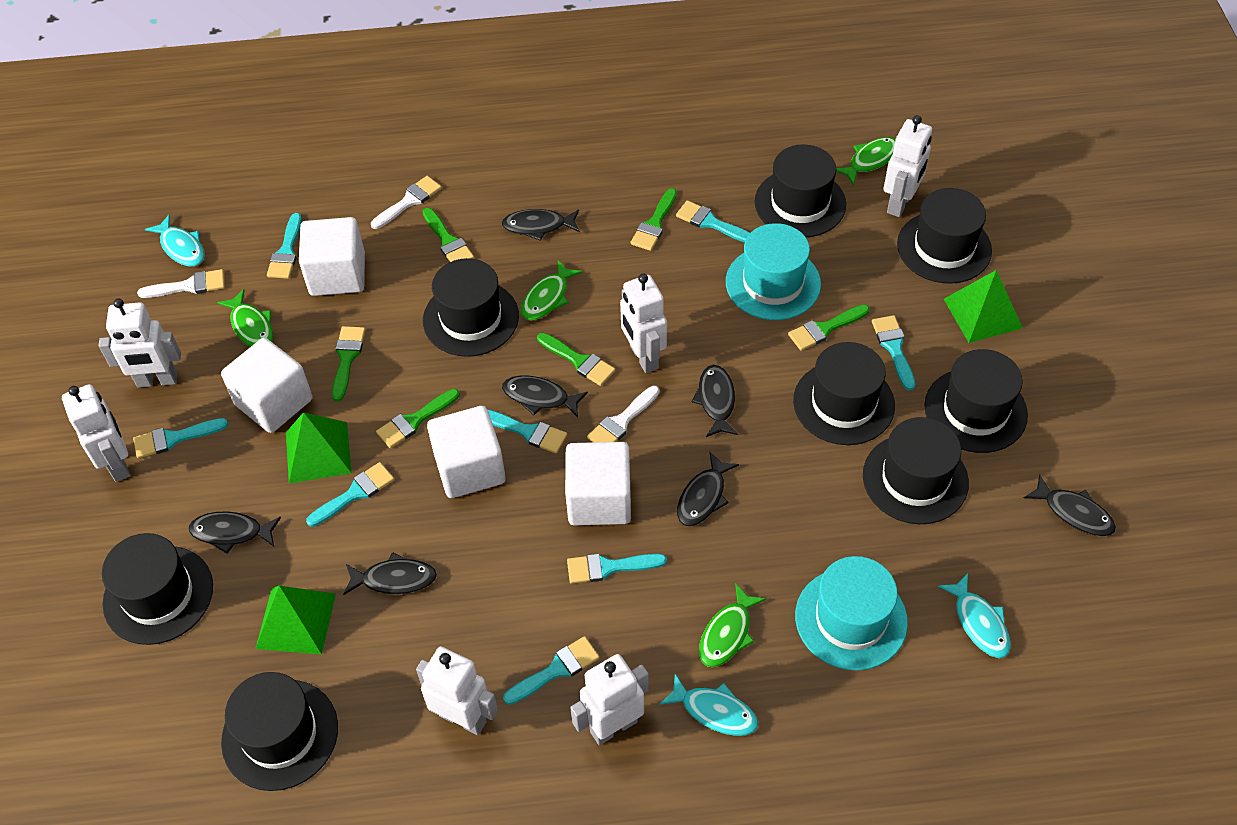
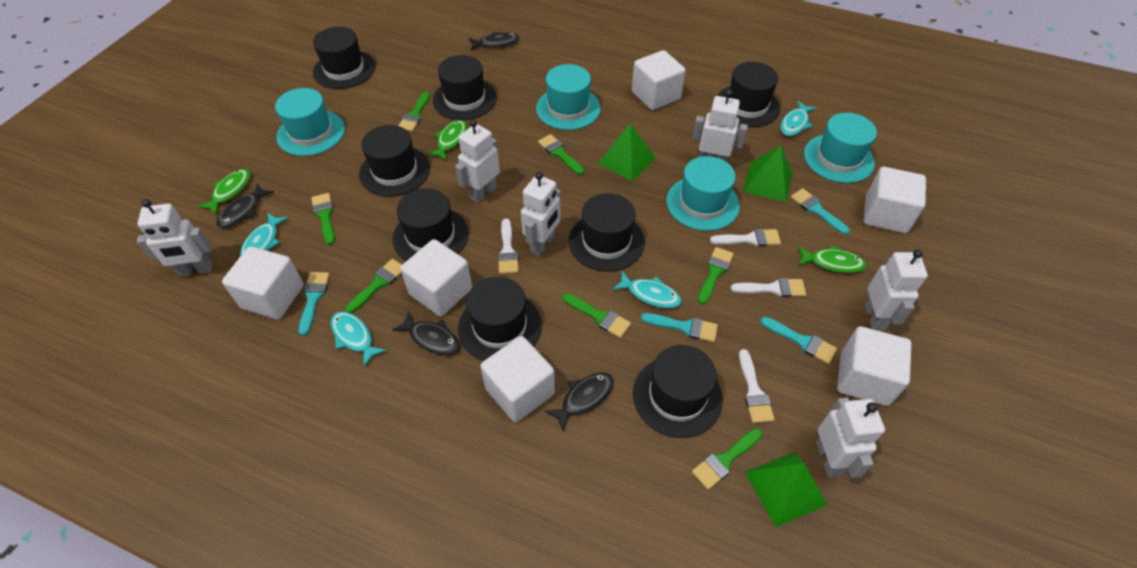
black fish: 7 -> 4
green brush: 6 -> 7
green fish: 4 -> 3
turquoise brush: 8 -> 4
turquoise fish: 3 -> 4
turquoise hat: 2 -> 4
white brush: 3 -> 4
white cube: 4 -> 6

